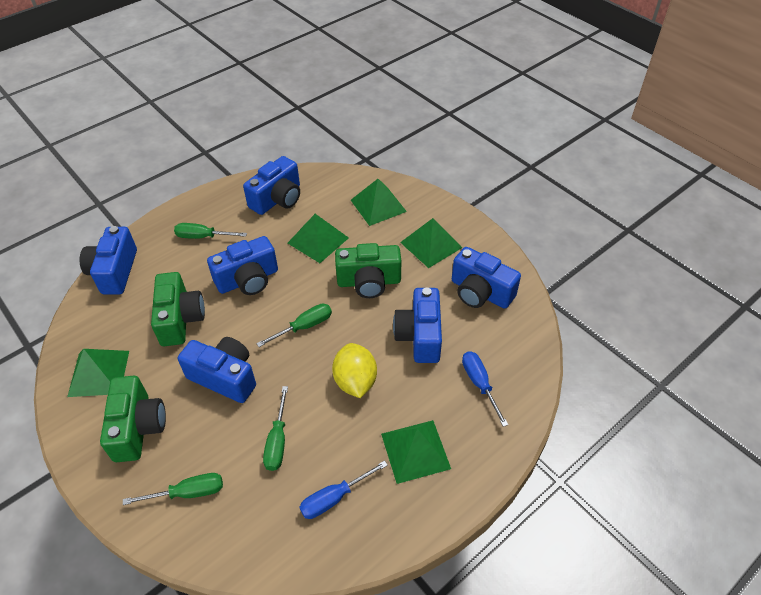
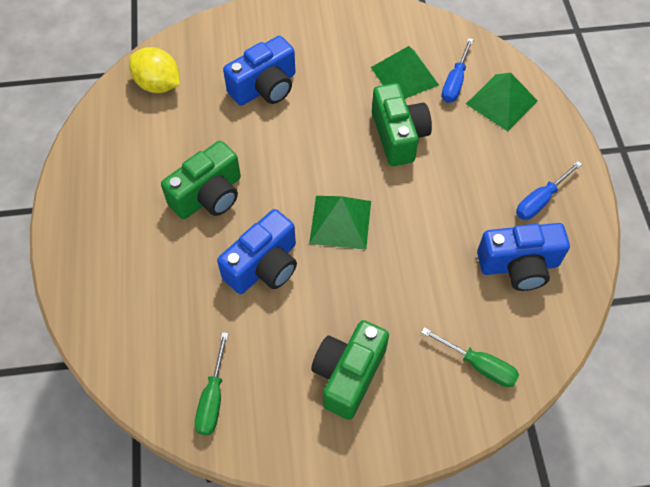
blue camera: 6 -> 3
green pyramid: 5 -> 3
green screwdriver: 4 -> 2

